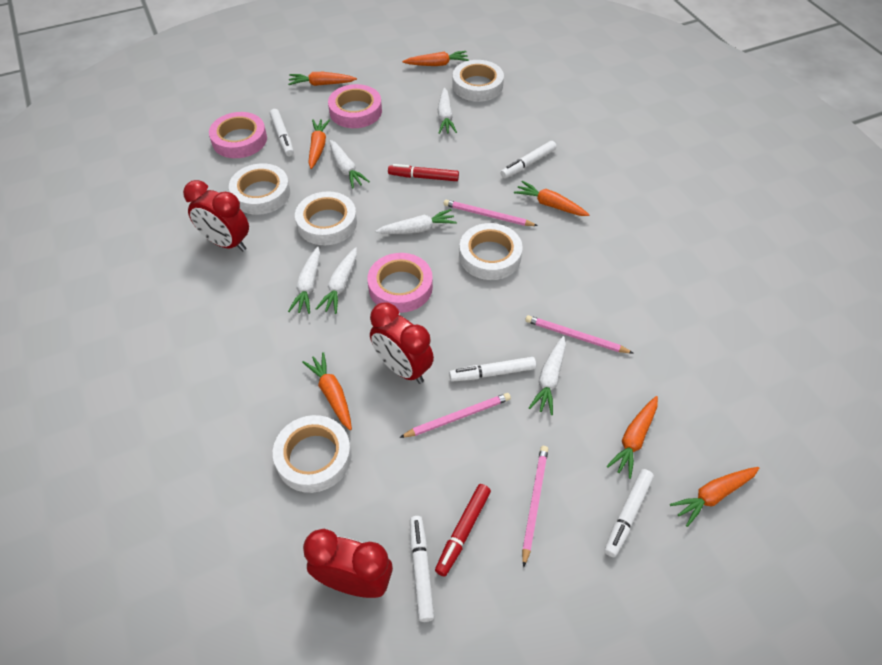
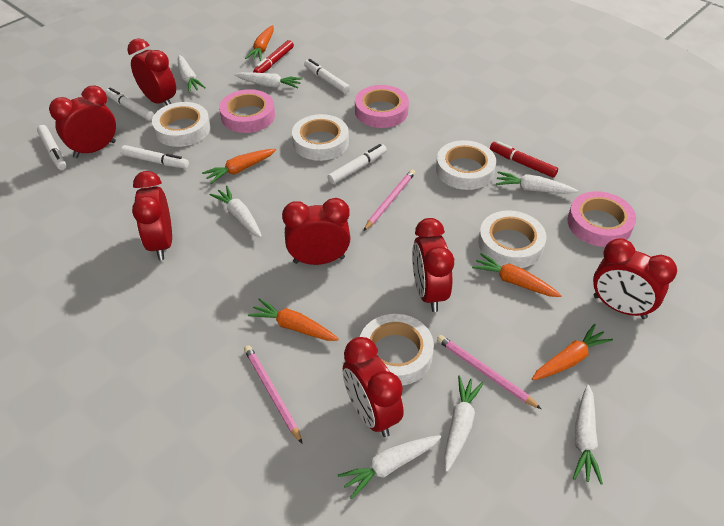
orange carrot: 7 -> 5
pink pencil: 4 -> 3
red clock: 3 -> 7
white carrot: 6 -> 7

